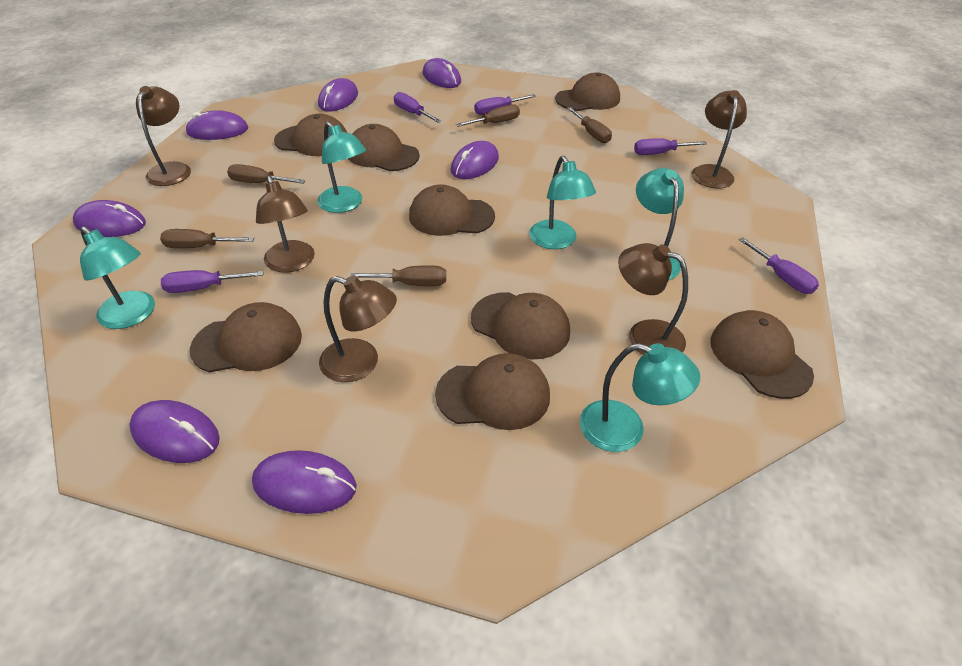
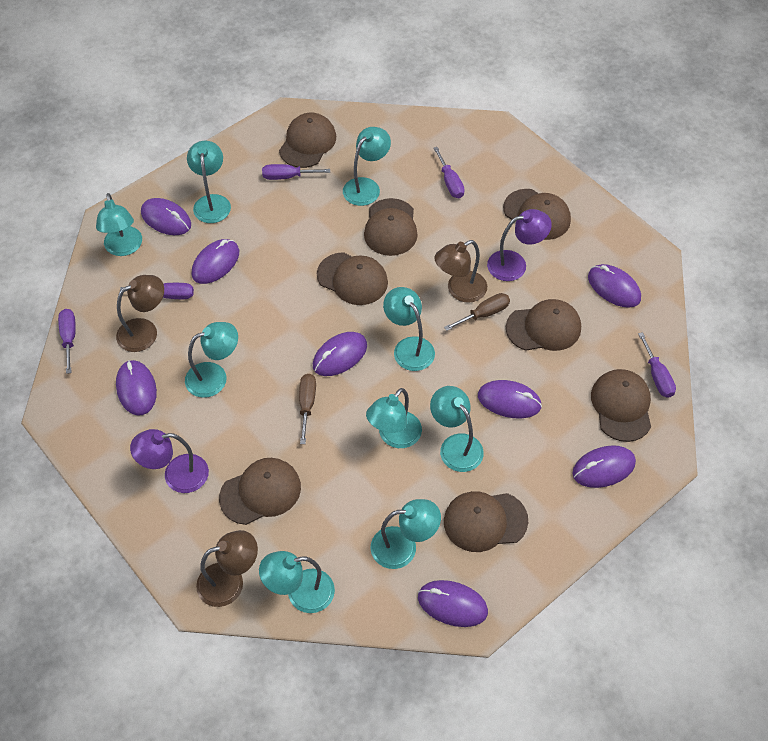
brown lamp: 5 -> 3
brown screwdriver: 5 -> 2
purple lamp: 0 -> 2
purple mouse: 7 -> 8
turquoise lamp: 5 -> 9

